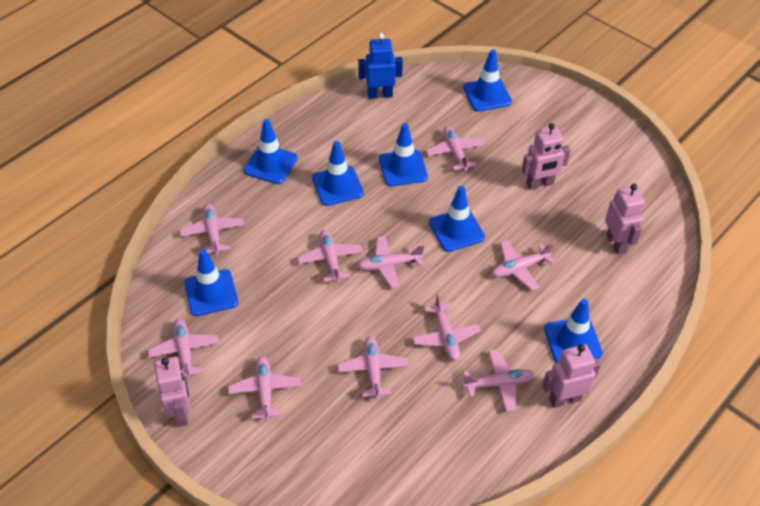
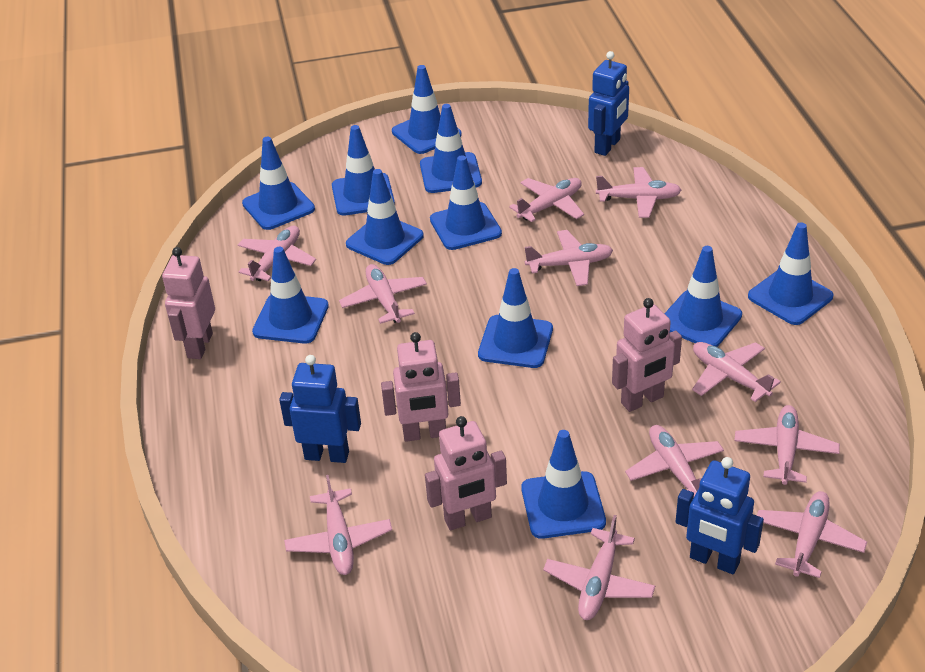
blue robot: 1 -> 3
blue traffic cone: 7 -> 11
pink plane: 10 -> 11

